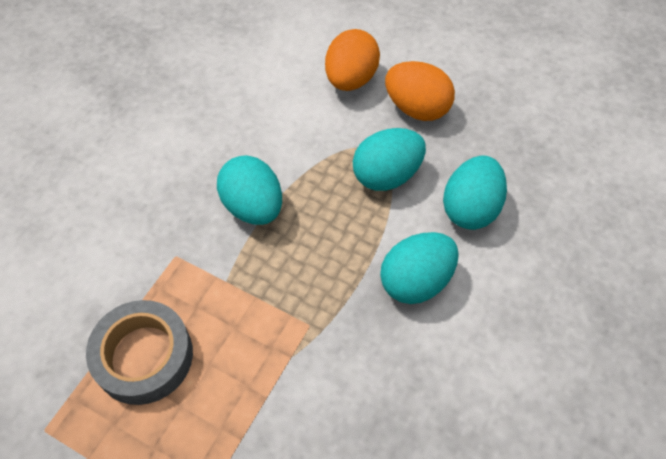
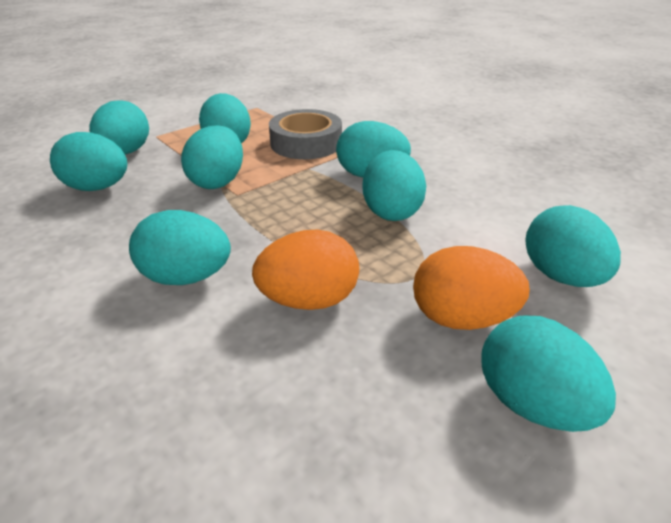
turquoise egg: 4 -> 9

